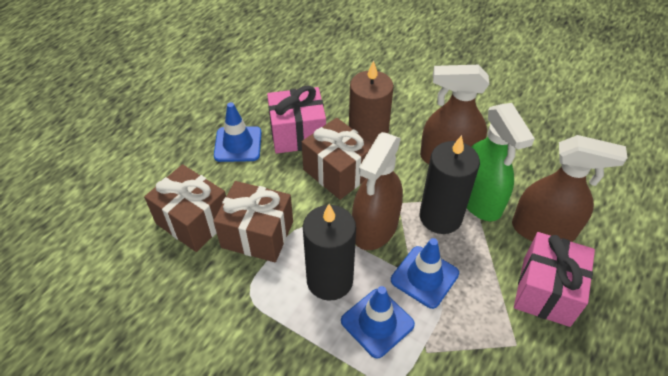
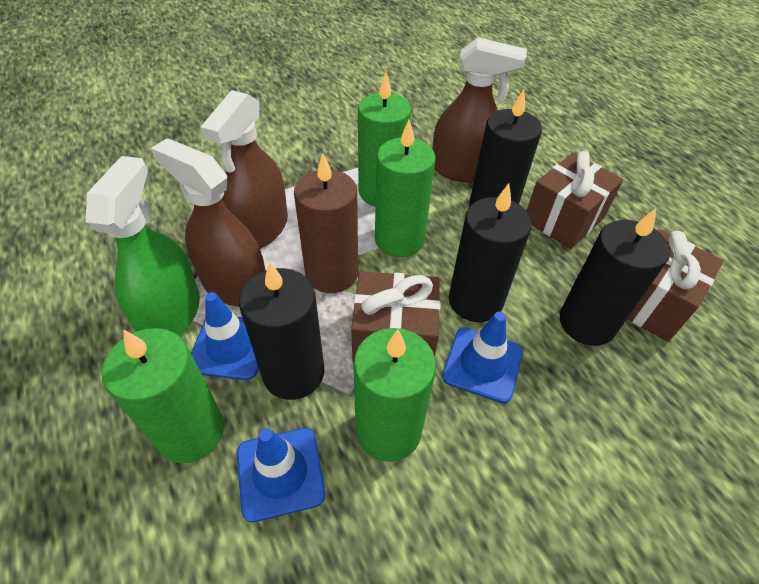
black candle: 2 -> 4
green candle: 0 -> 4
pink gift: 2 -> 0

